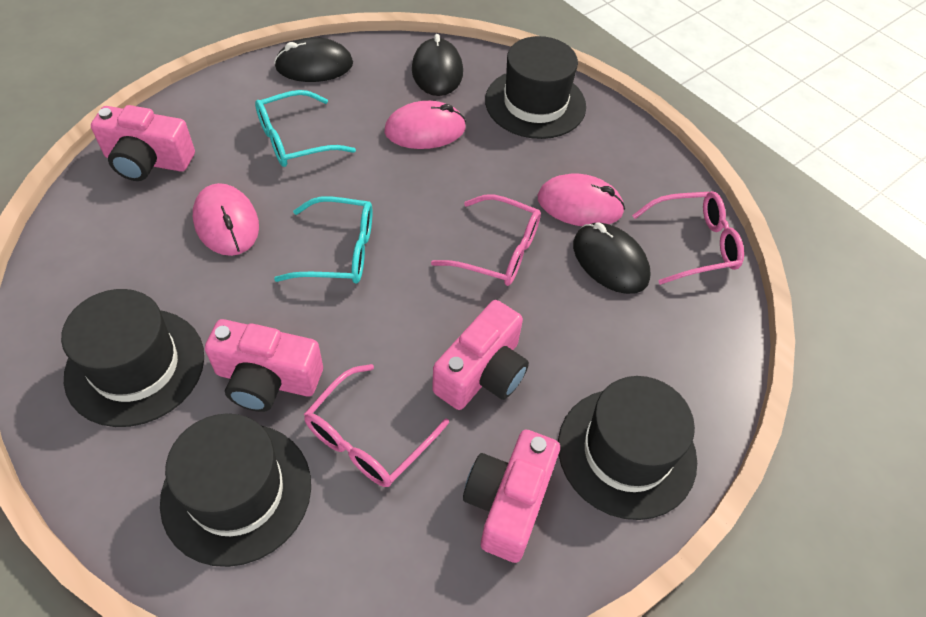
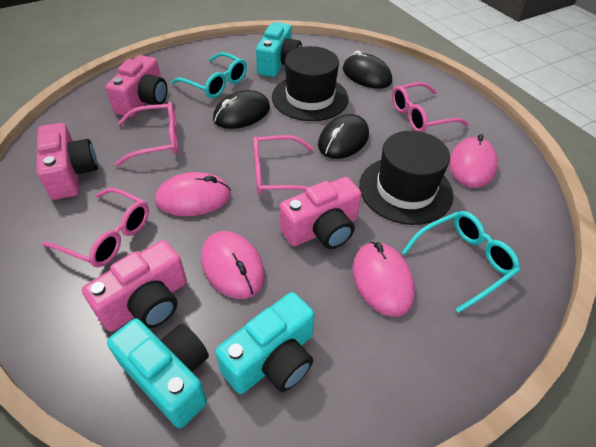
black hat: 4 -> 2
pink glasses: 3 -> 4
pink mouse: 3 -> 4
turquoise camera: 0 -> 3

